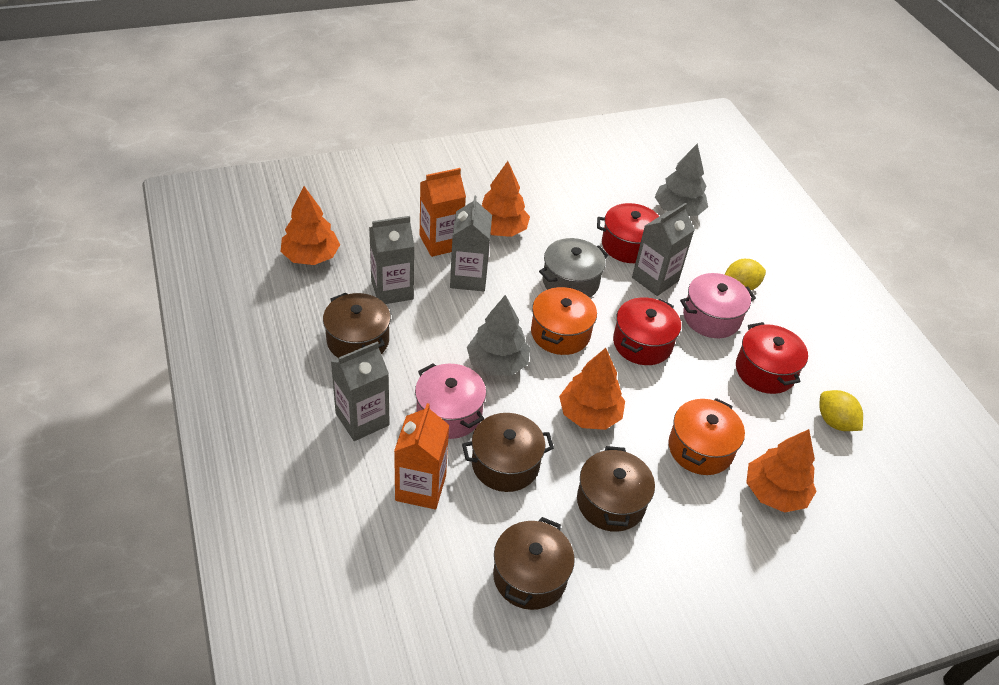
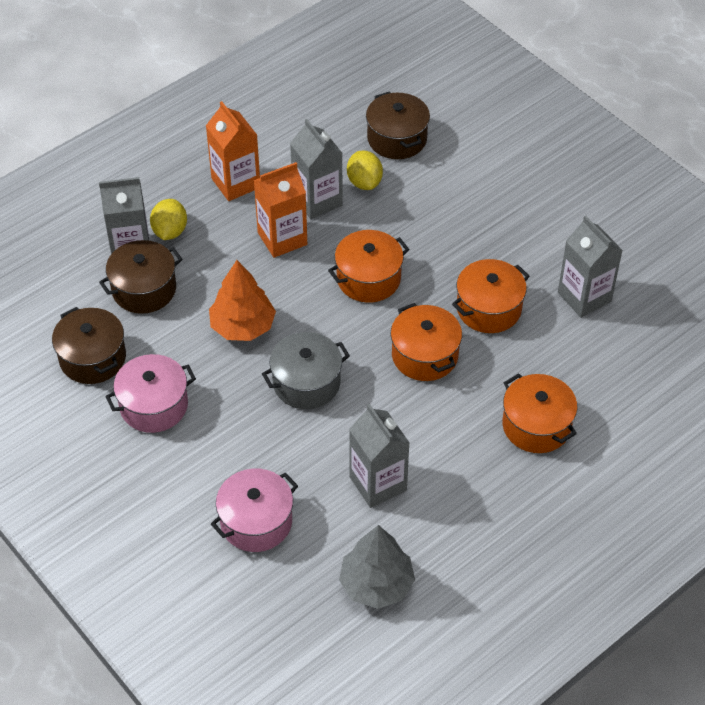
brown pot: 4 -> 3
grey tree: 2 -> 1
orange pot: 2 -> 4
orange tree: 4 -> 1
red pot: 3 -> 0

